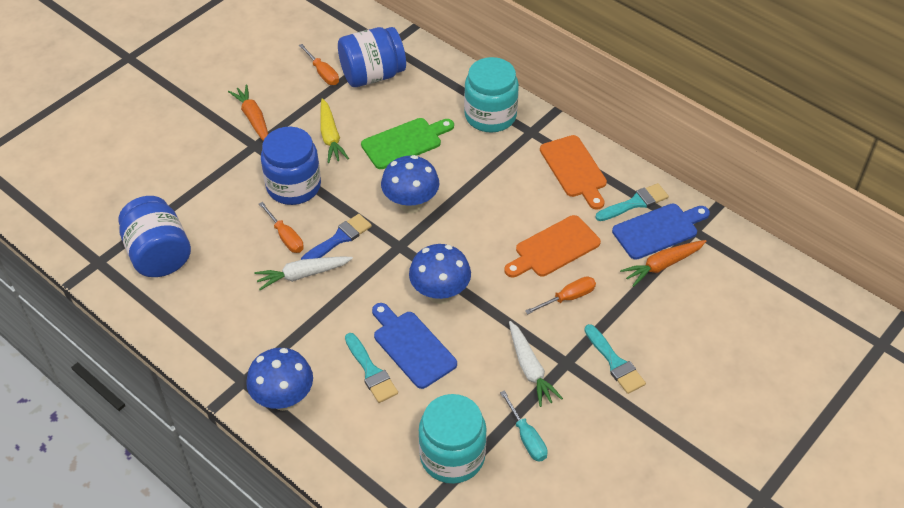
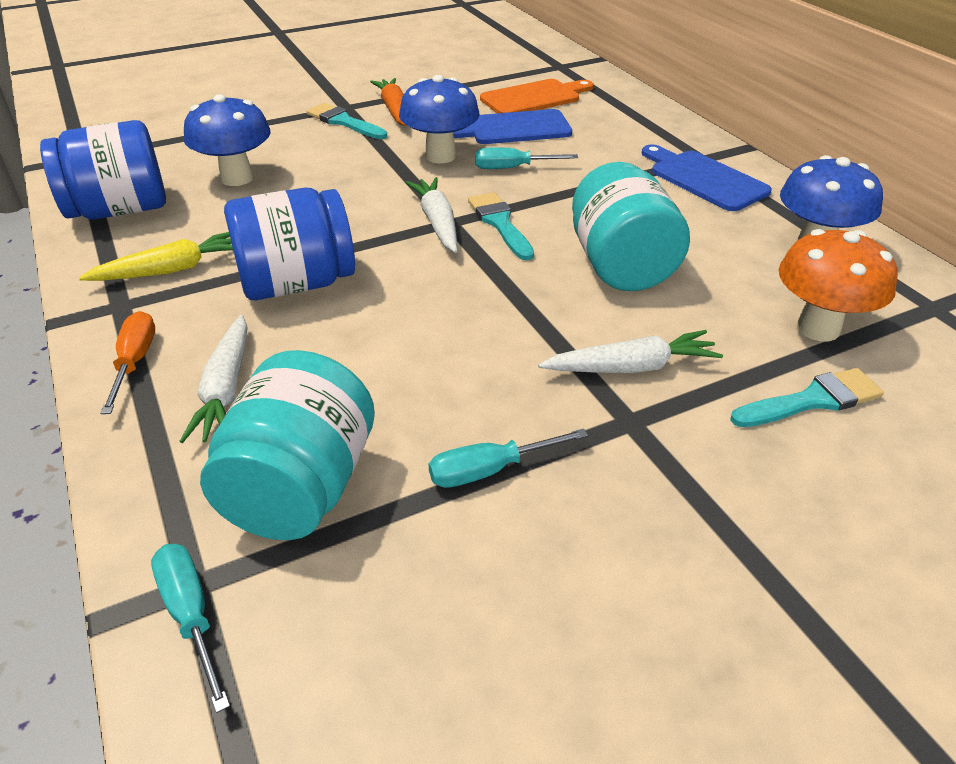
blue brush: 1 -> 0
blue jar: 3 -> 2
green cutting board: 1 -> 0
orange carrot: 2 -> 1
orange cutting board: 2 -> 1
orange mushroom: 0 -> 1
orange screwdriver: 3 -> 1
turquoise screwdriver: 1 -> 3
white carrot: 2 -> 3

